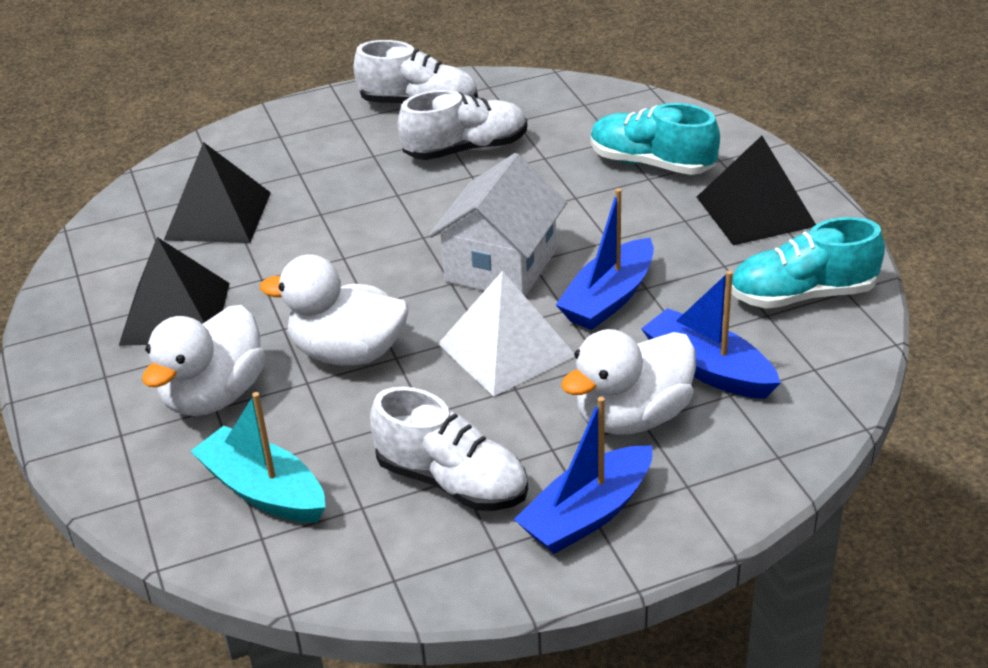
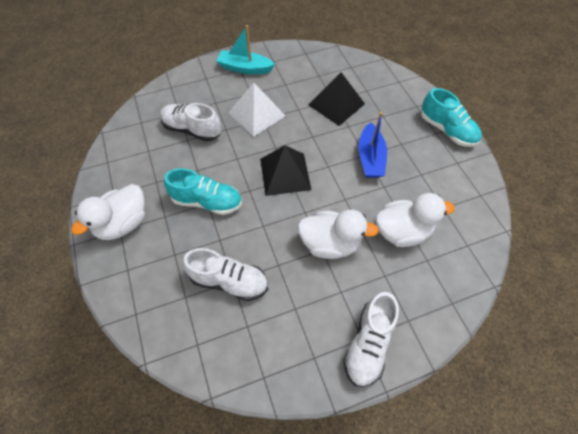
black pyramid: 3 -> 2
blue boat: 3 -> 1
white house: 1 -> 0

